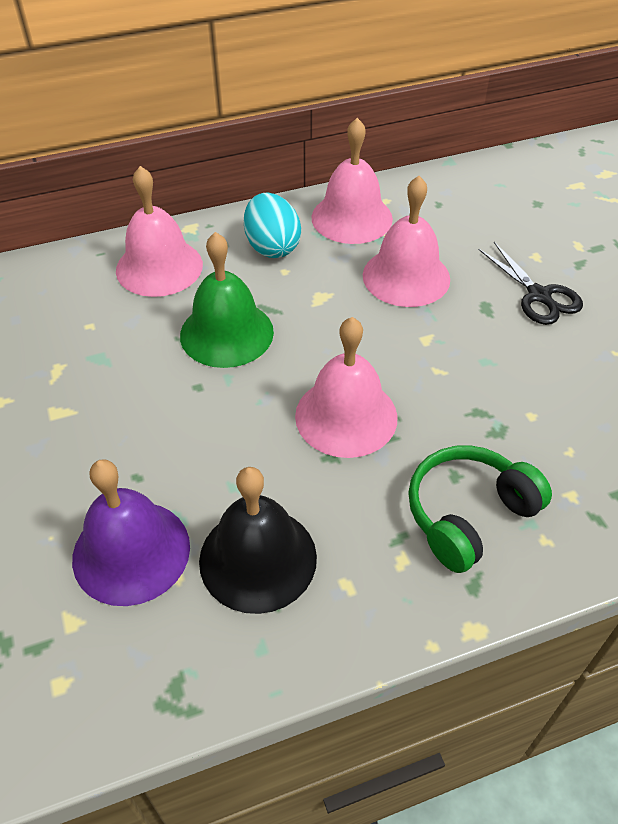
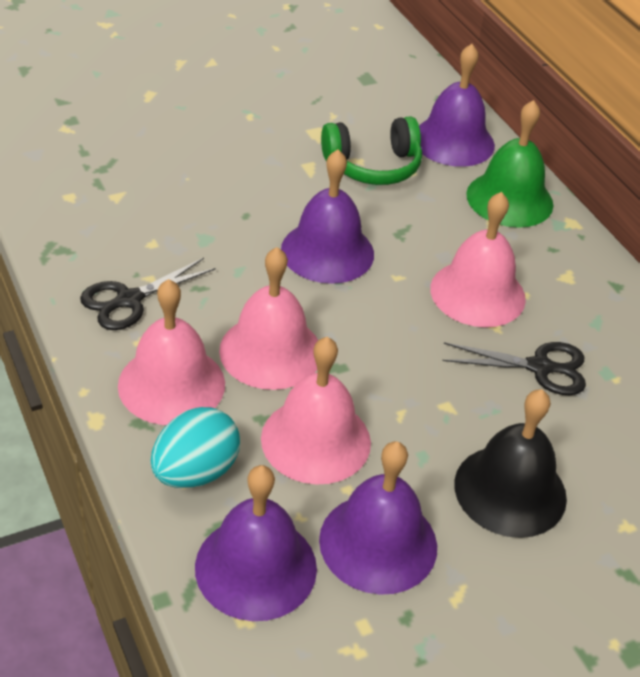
black scissors: 1 -> 2
purple bell: 1 -> 4

